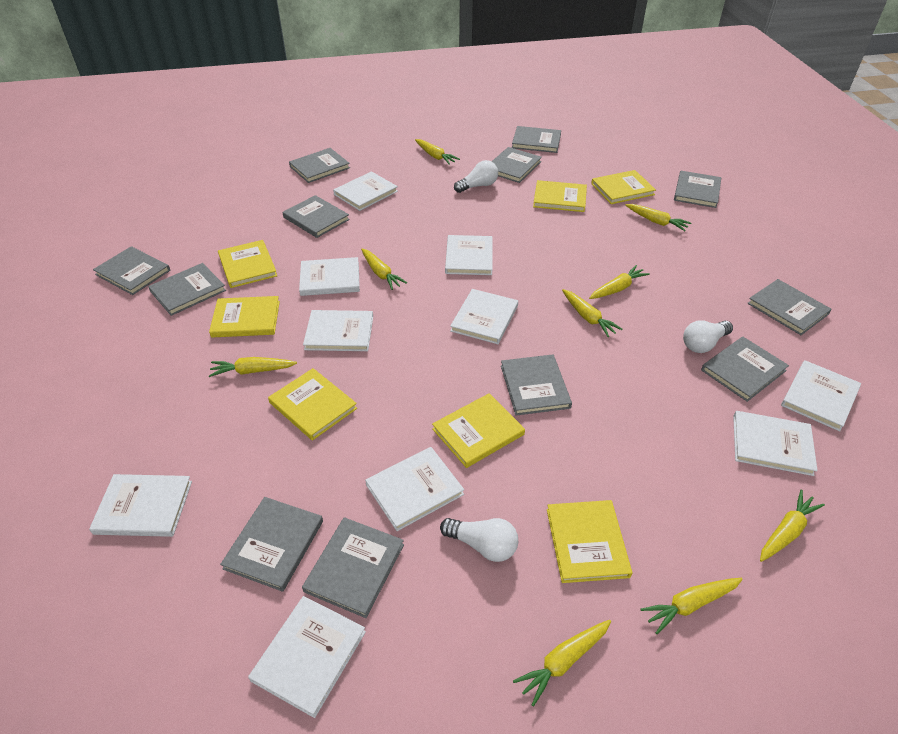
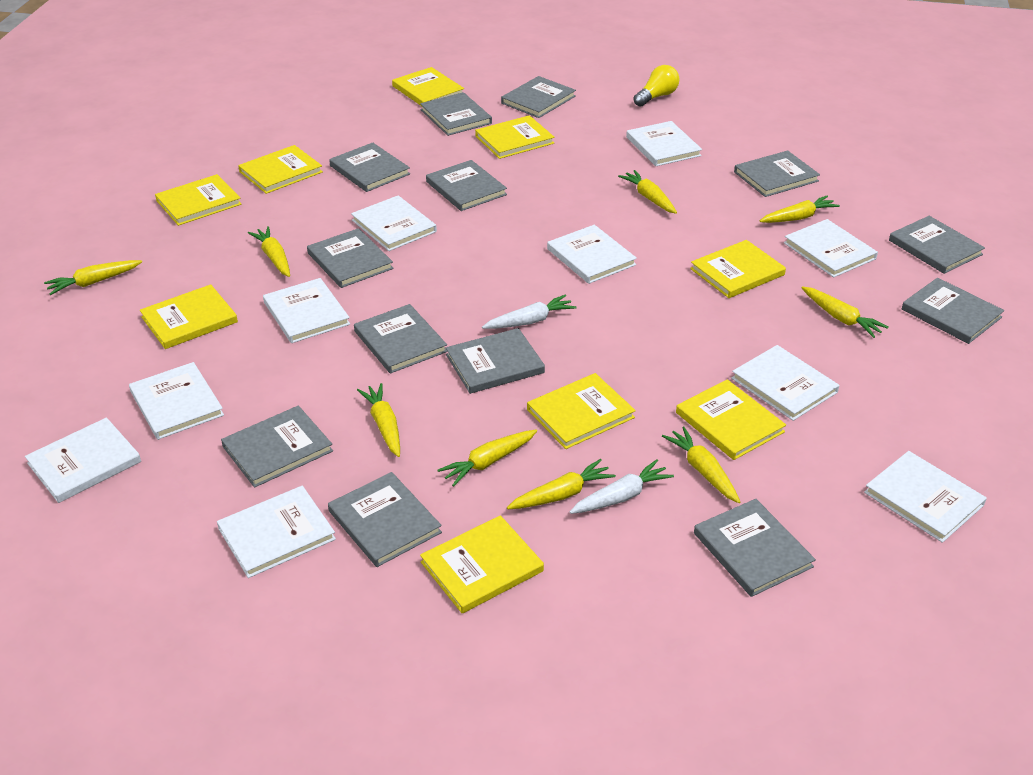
grey book: 12 -> 13
white carrot: 0 -> 2
white light bulb: 3 -> 0
yellow book: 7 -> 9
yellow light bulb: 0 -> 1

